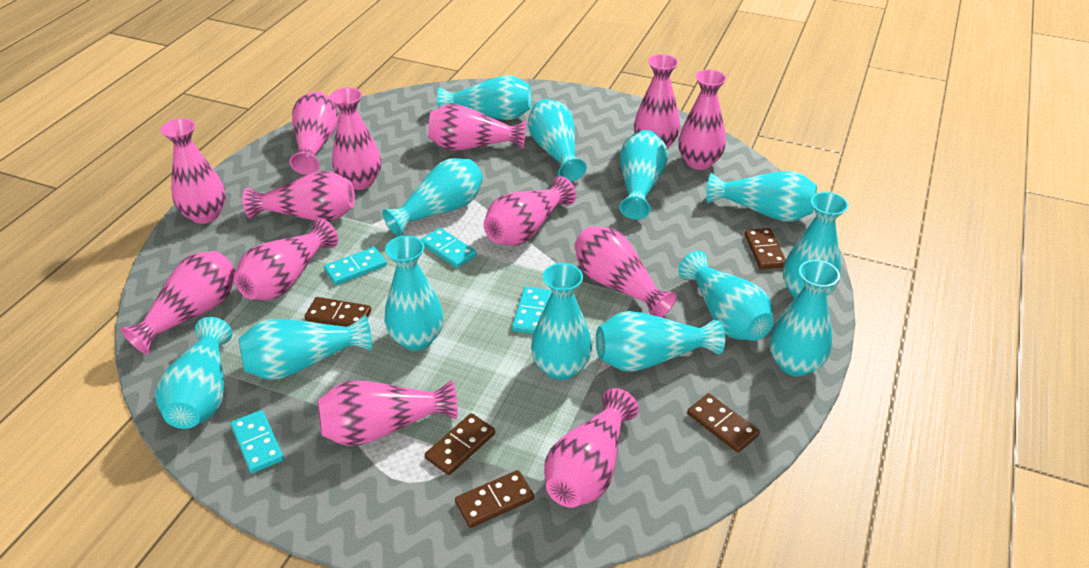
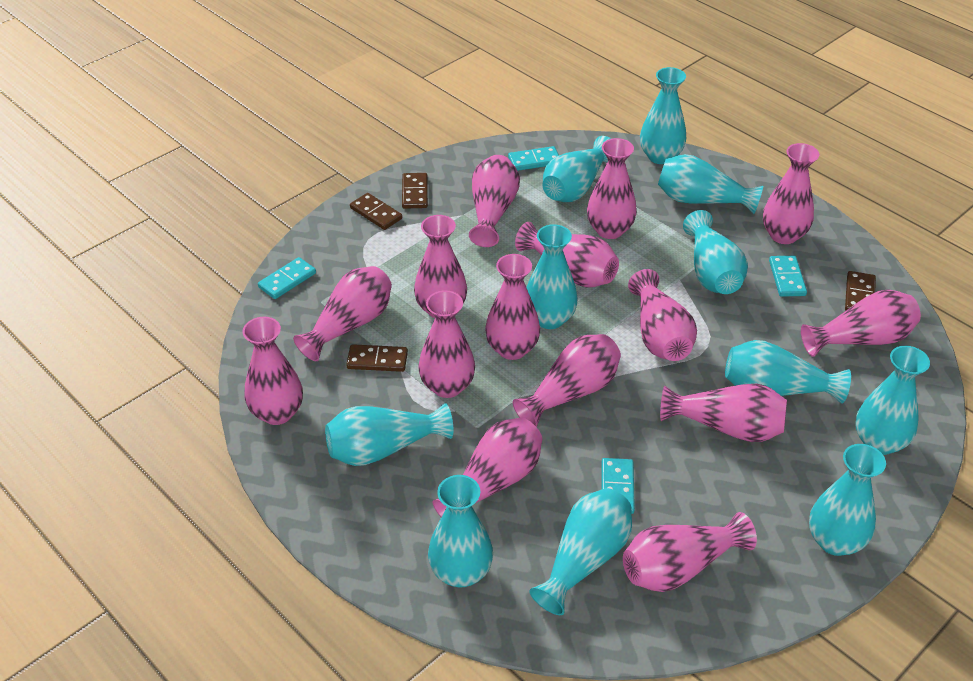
brown domino: 5 -> 4
pink vase: 13 -> 15
turquoise vase: 13 -> 11

